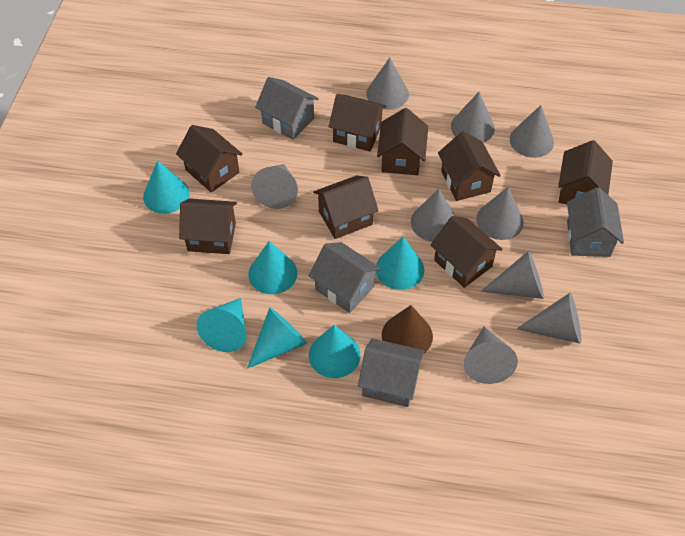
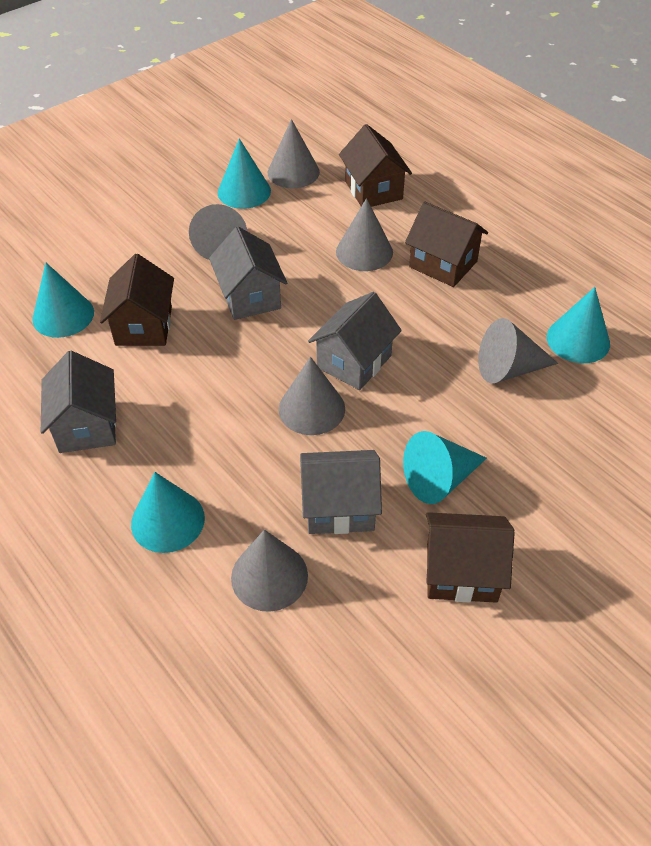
brown cone: 1 -> 0
brown house: 8 -> 4
grey cone: 9 -> 6
turquoise cone: 6 -> 5

